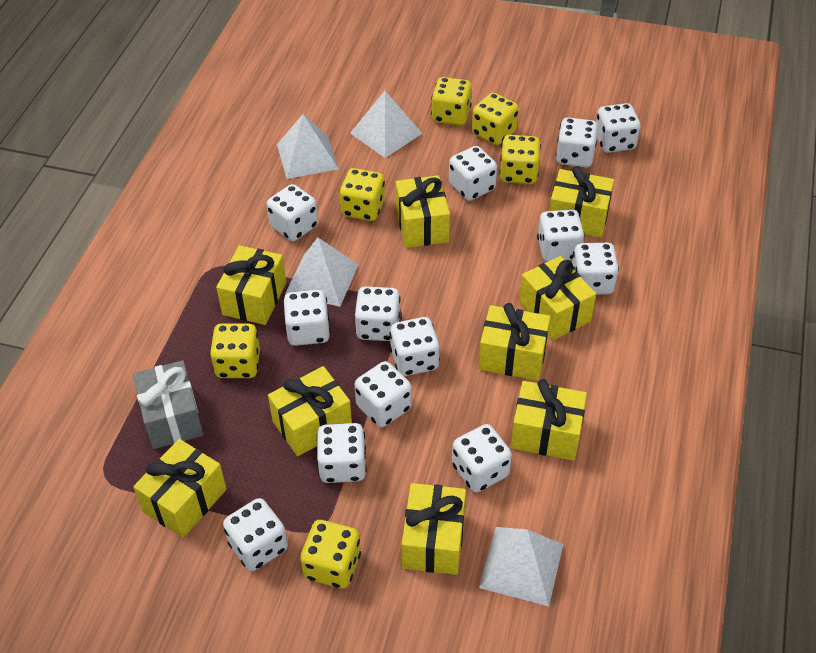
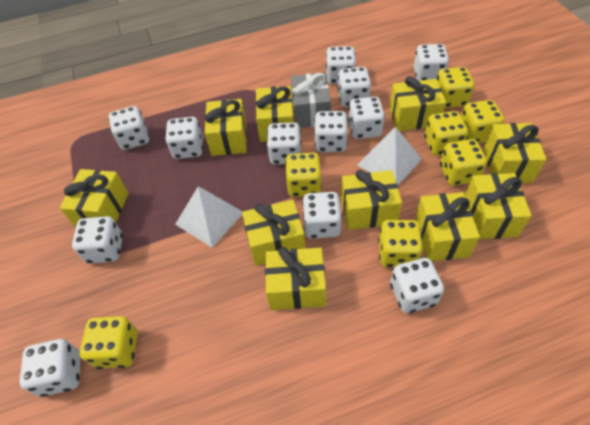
white dice: 13 -> 12
white pyramid: 4 -> 2
yellow dice: 6 -> 7
yellow gift: 9 -> 10

